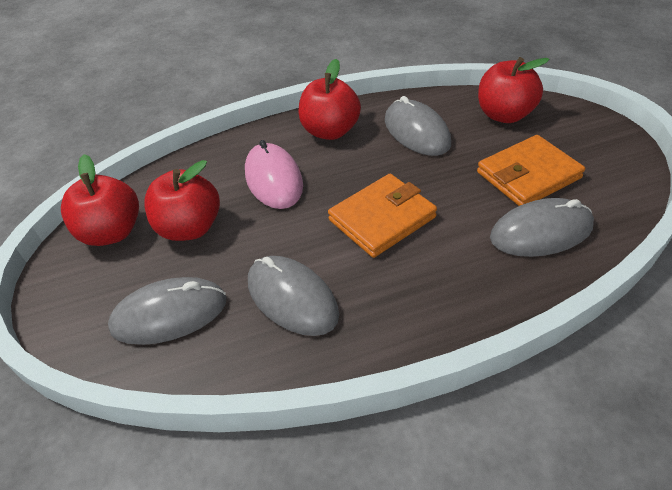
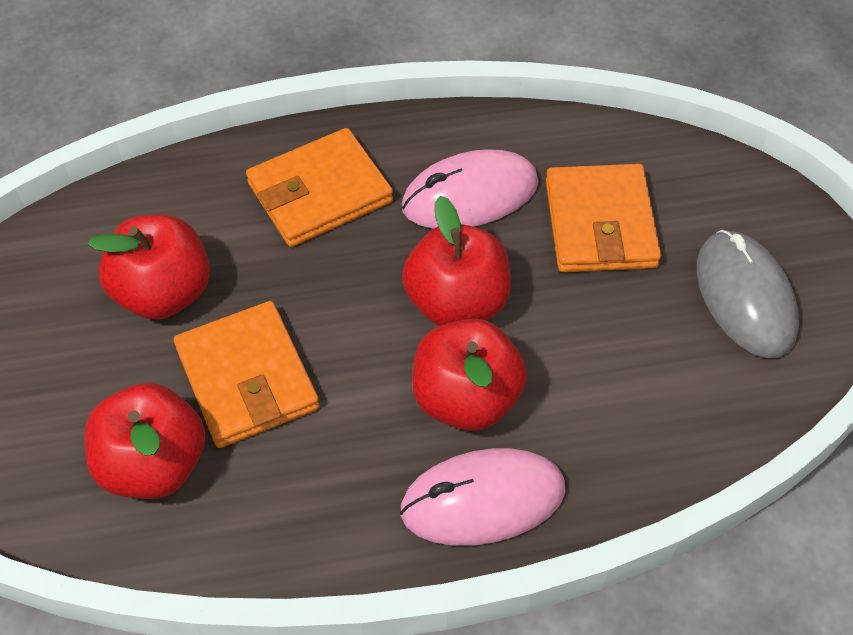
grey mouse: 4 -> 1
orange wallet: 2 -> 3
pink mouse: 1 -> 2

